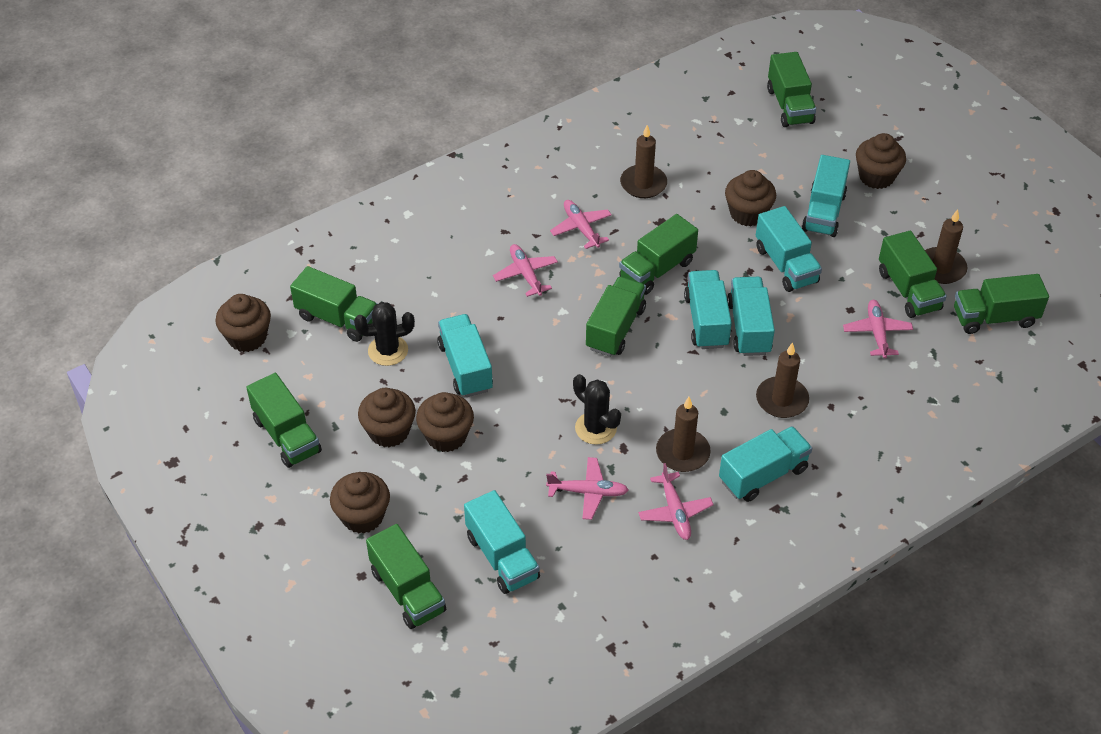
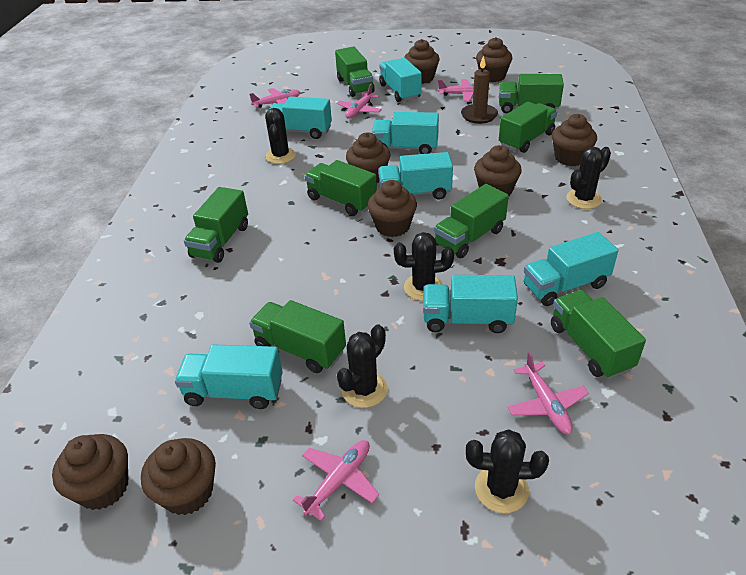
black cactus: 2 -> 5
brown candle: 4 -> 1
brown cupcake: 6 -> 8

